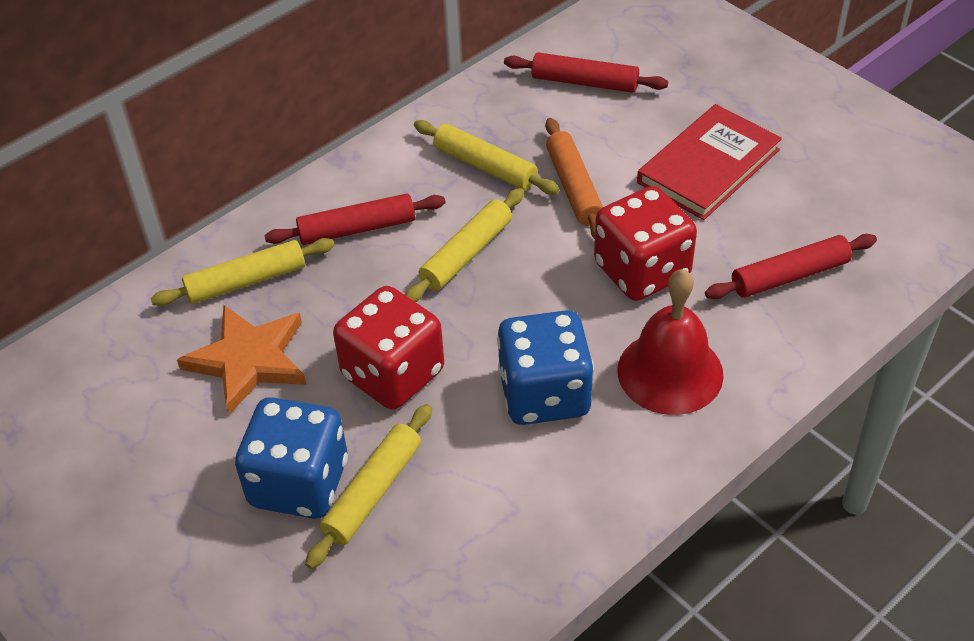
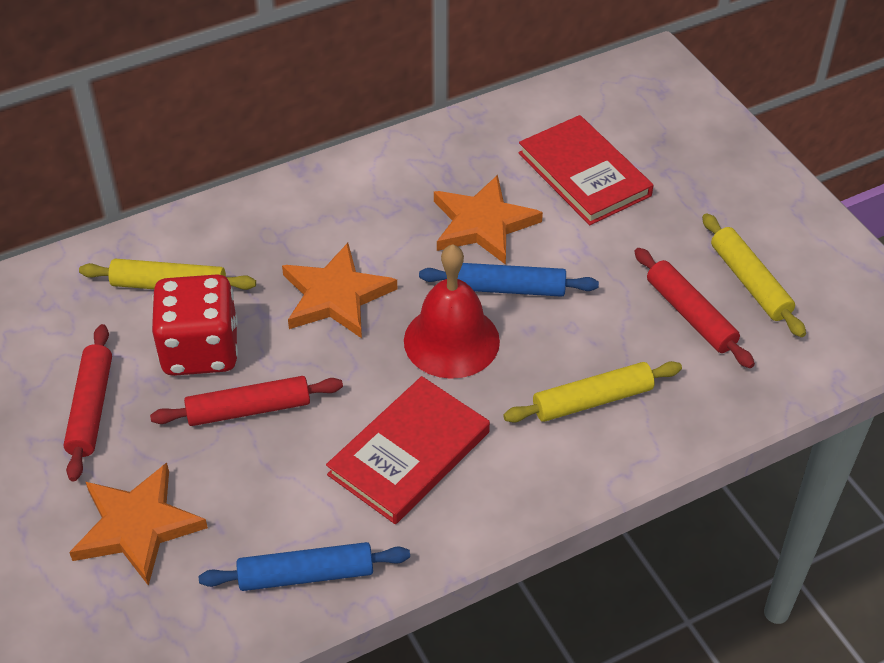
blue dice: 2 -> 0
blue rolling pin: 0 -> 2
orange rolling pin: 1 -> 0
orange star: 1 -> 3
red book: 1 -> 2
red dice: 2 -> 1
yellow rolling pin: 4 -> 3

